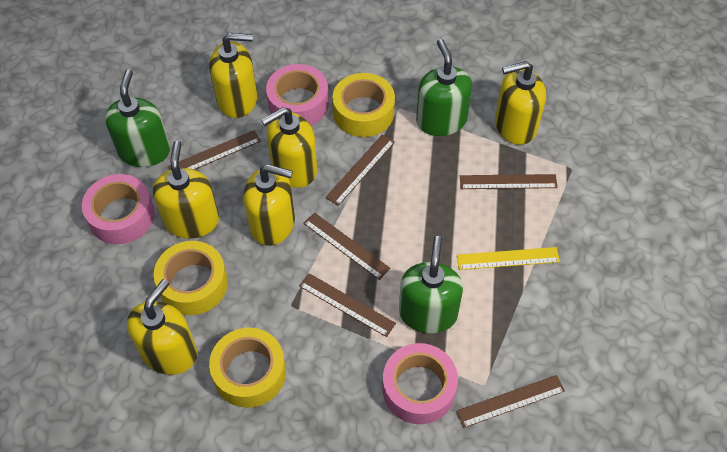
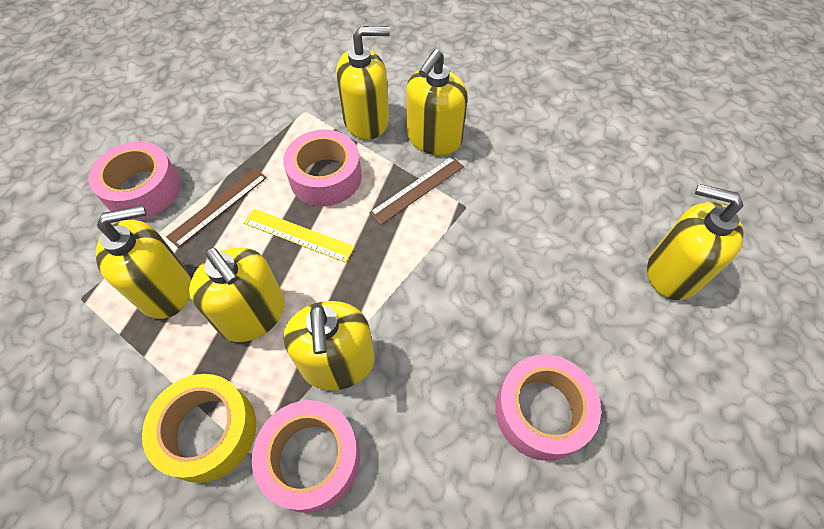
brown ruler: 6 -> 2
green soap dispenser: 3 -> 0
pink tape: 3 -> 4
yellow tape: 3 -> 1

